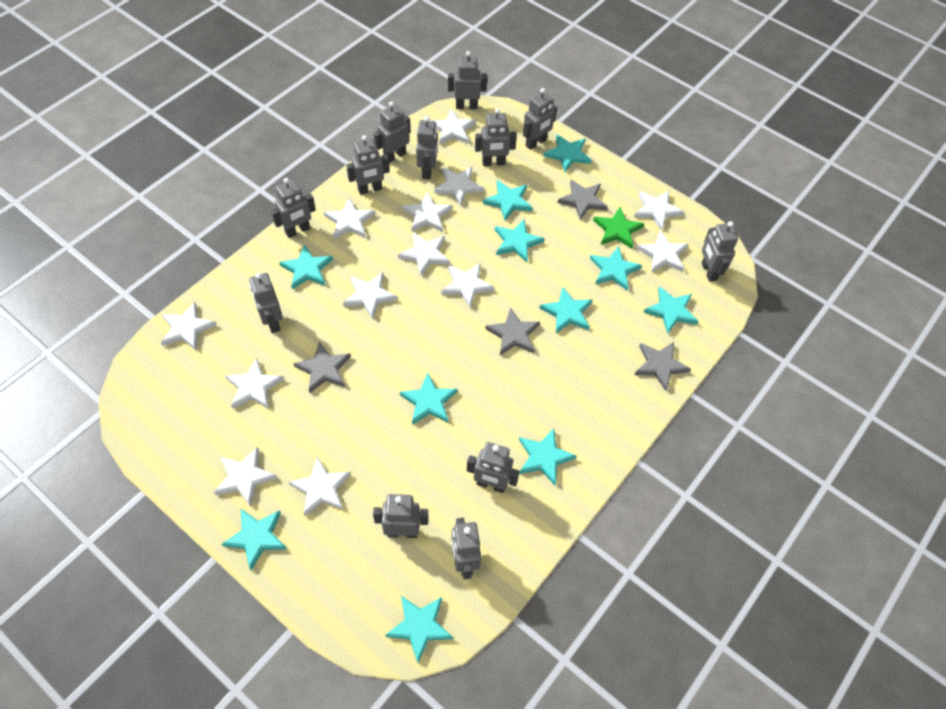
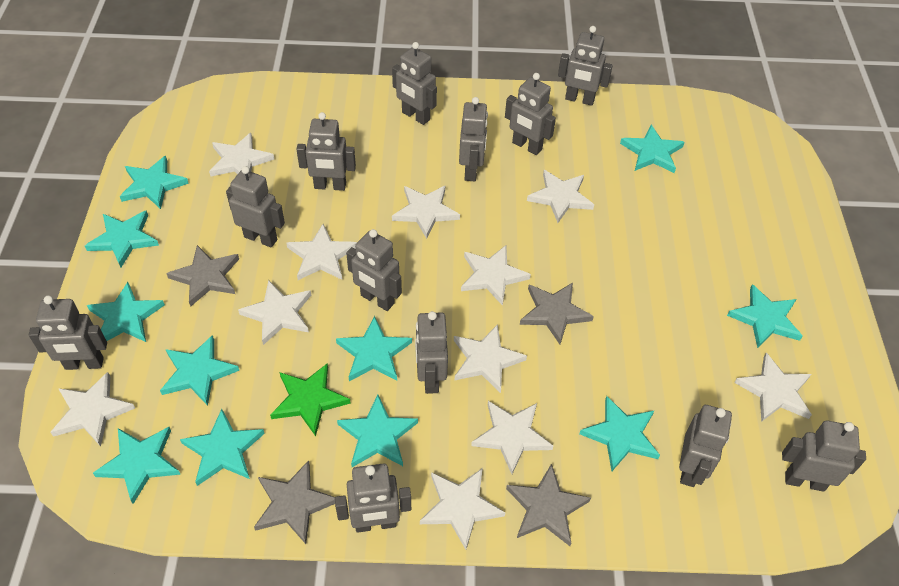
white star: 13 -> 11

